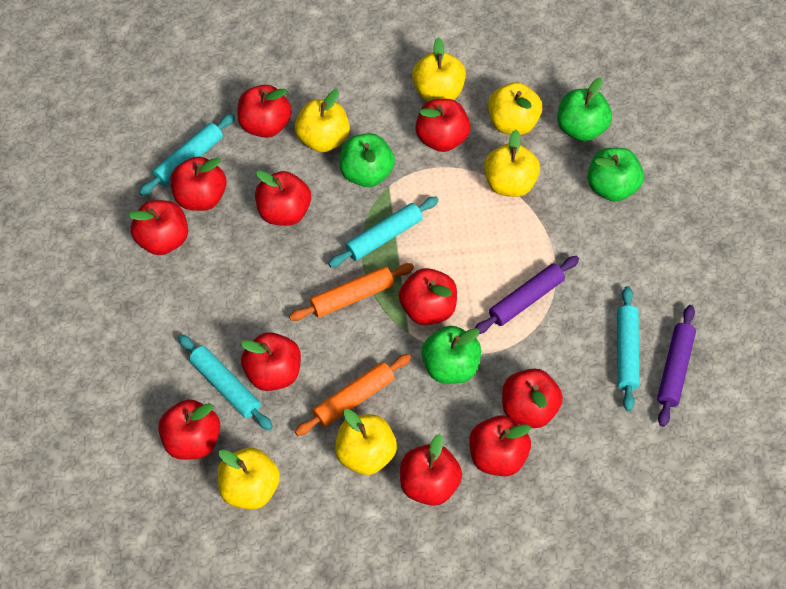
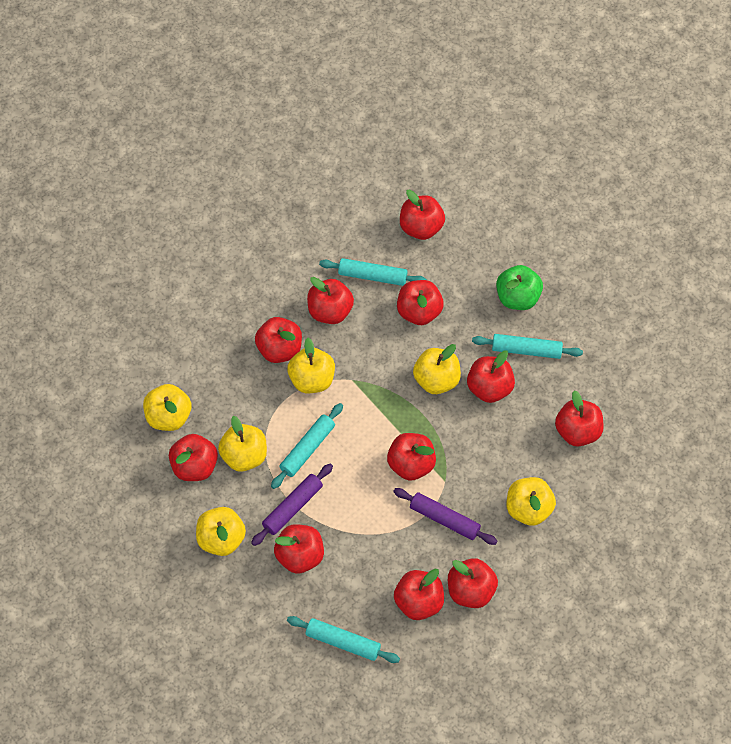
green apple: 4 -> 1
orange rolling pin: 2 -> 0

